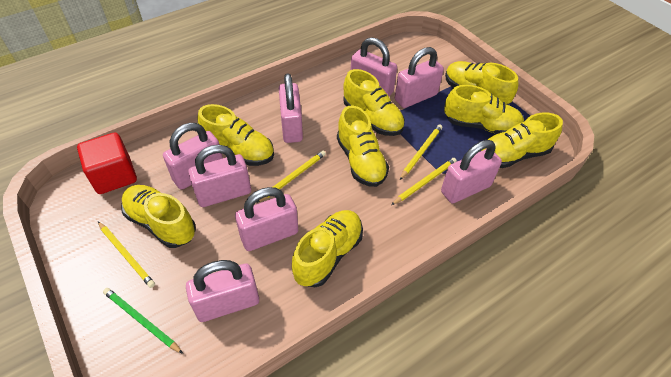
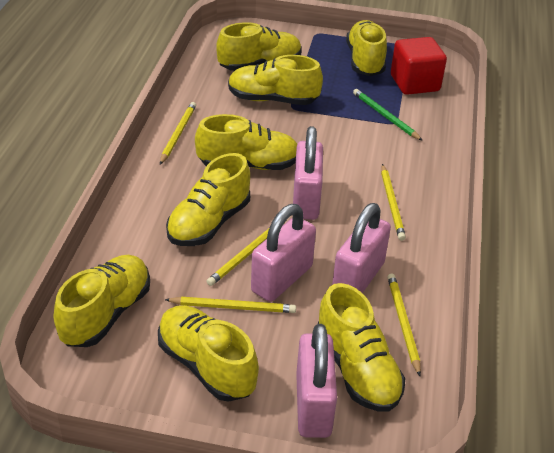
pink padlock: 8 -> 4
yellow pencil: 4 -> 5

